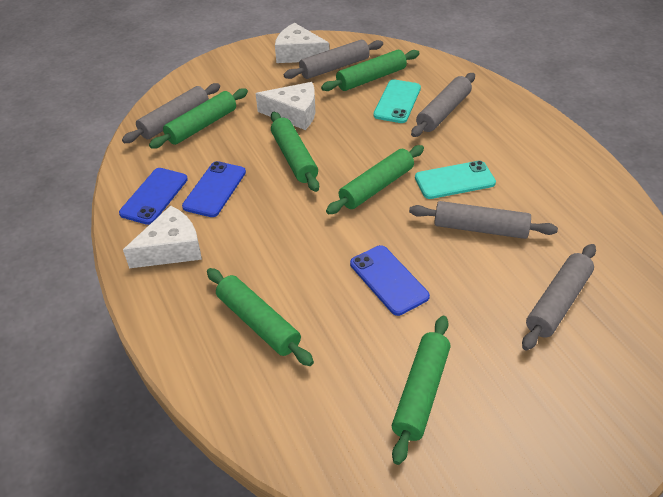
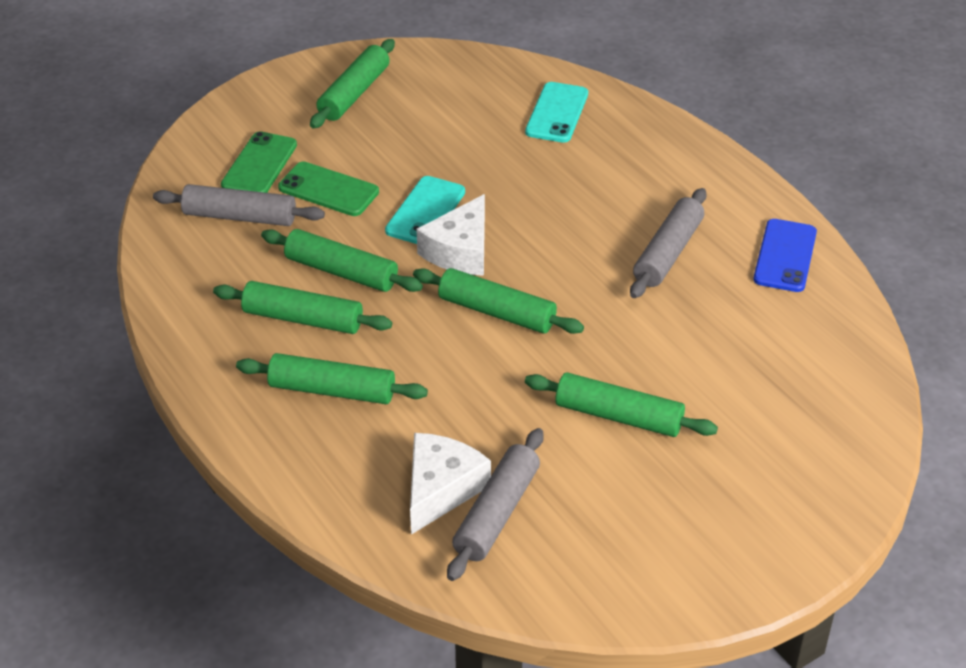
blue phone: 3 -> 1
green phone: 0 -> 2
grey rolling pin: 5 -> 3
white cheese: 3 -> 2

